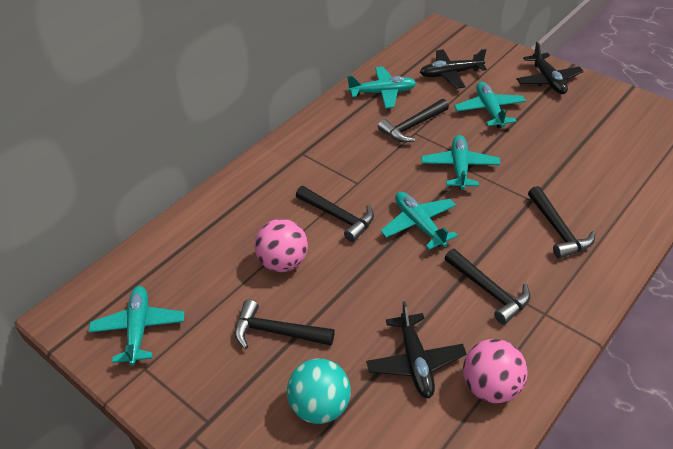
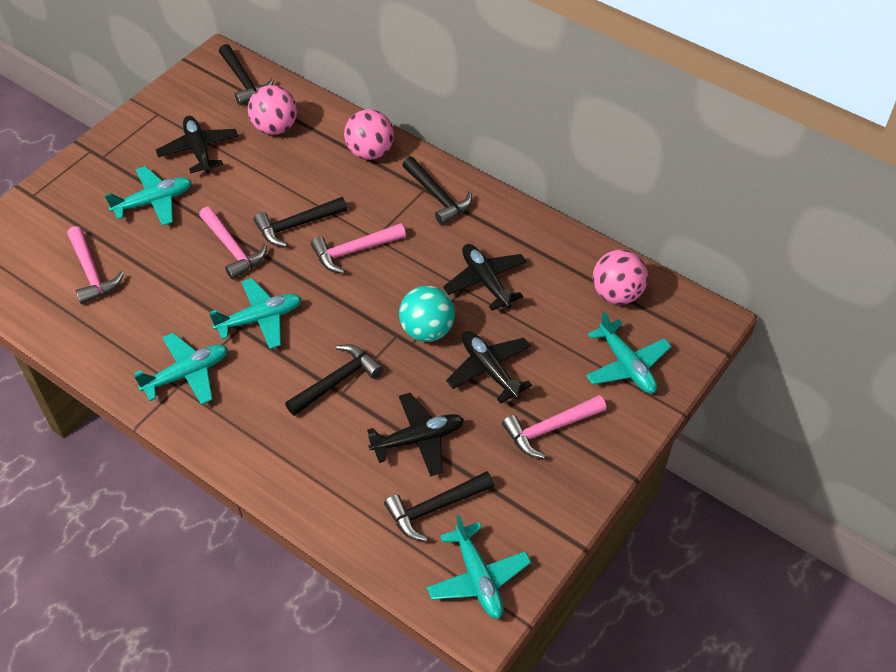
black plane: 3 -> 4
pink ball: 2 -> 3
pink hammer: 0 -> 4

